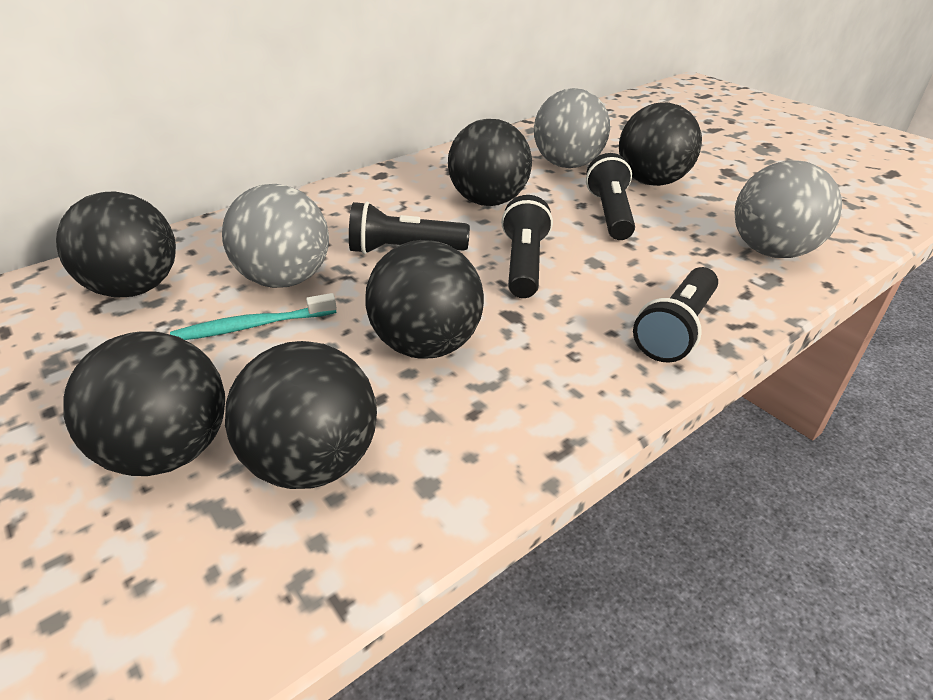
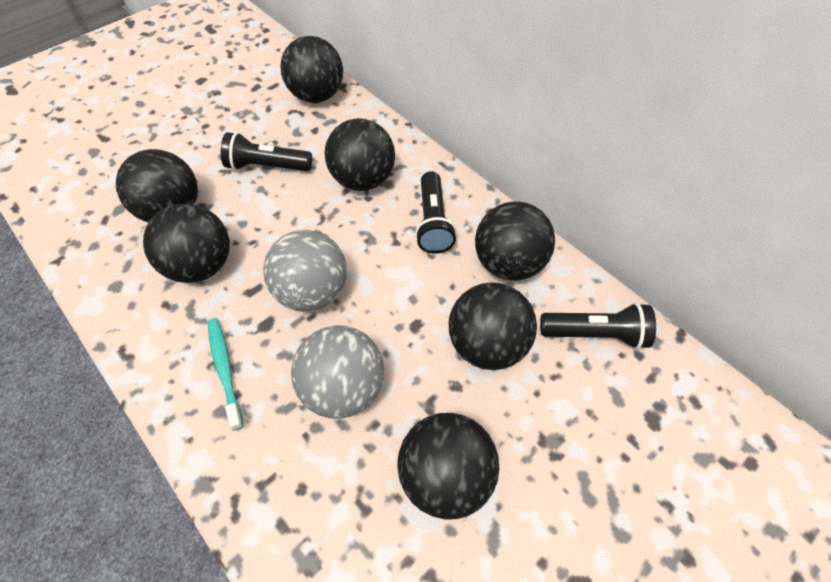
black ball: 6 -> 7
black flashlight: 4 -> 3
grey ball: 3 -> 2

